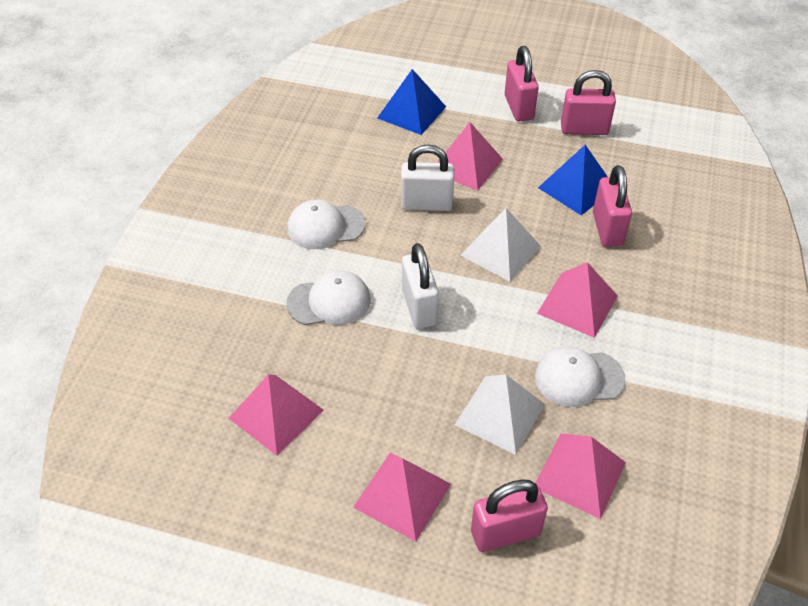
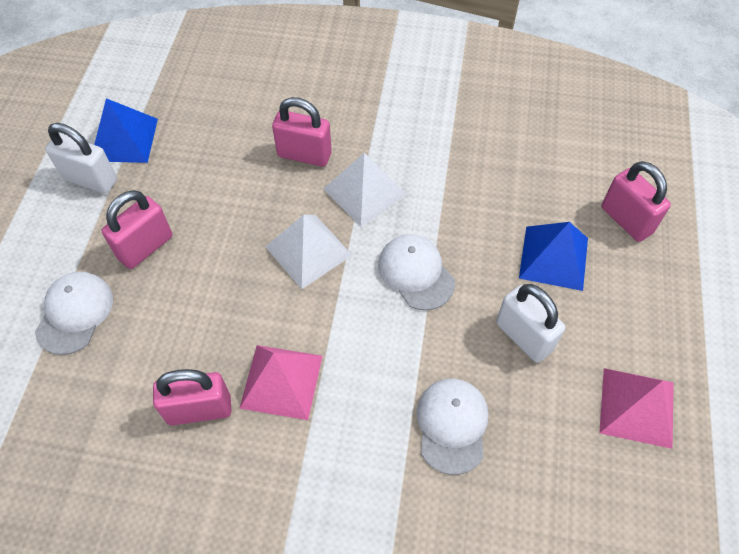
pink pyramid: 5 -> 2

